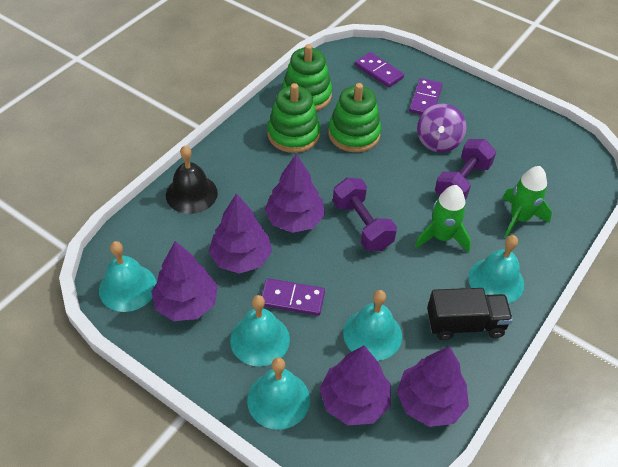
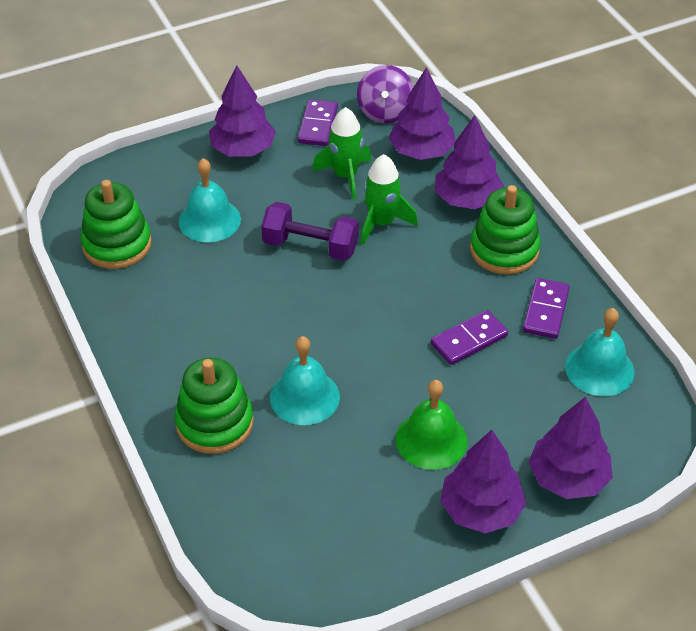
black bell: 1 -> 0
black truck: 1 -> 0
green bell: 0 -> 1
purple dumbbell: 2 -> 1
turquoise bell: 5 -> 3

